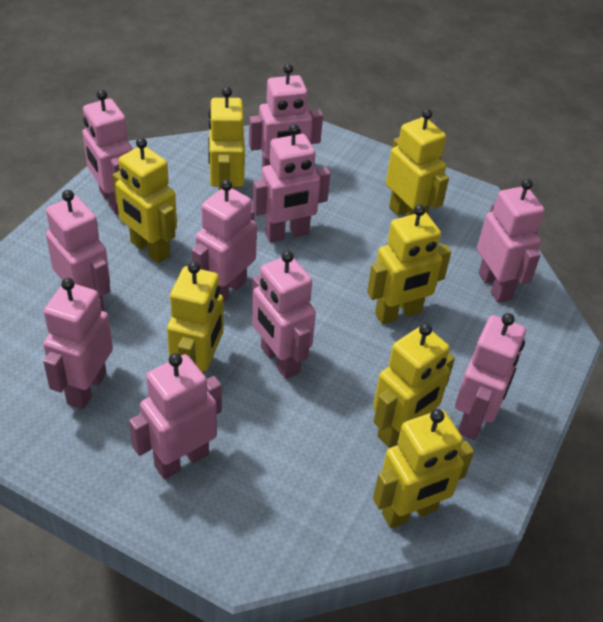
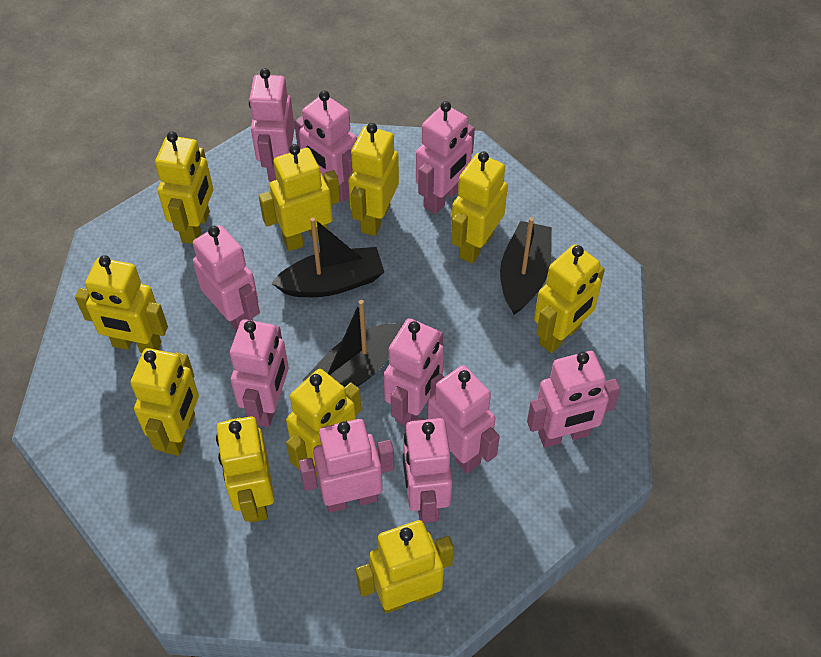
black boat: 0 -> 3
yellow robot: 7 -> 10

